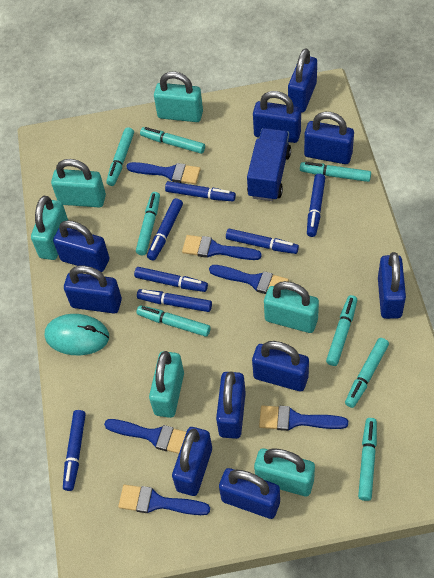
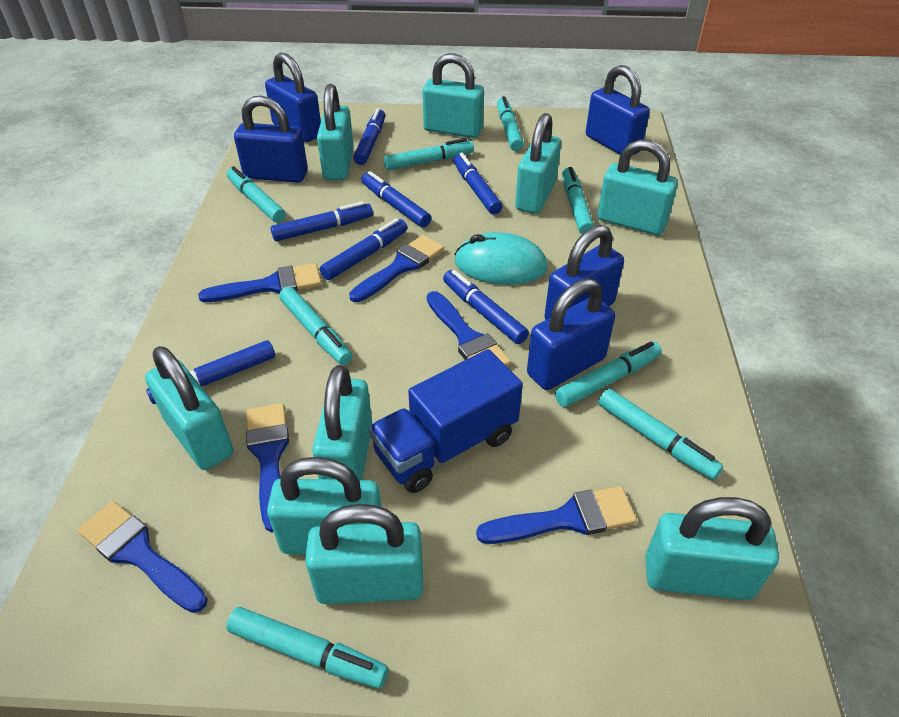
blue padlock: 10 -> 5
turquoise padlock: 6 -> 9

